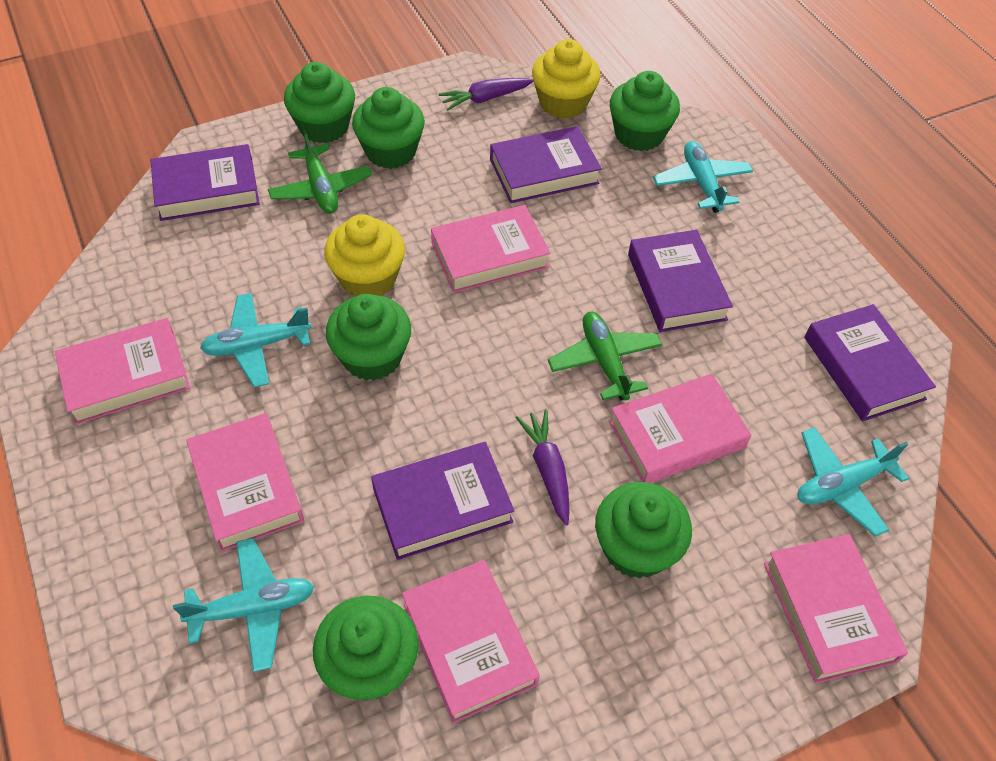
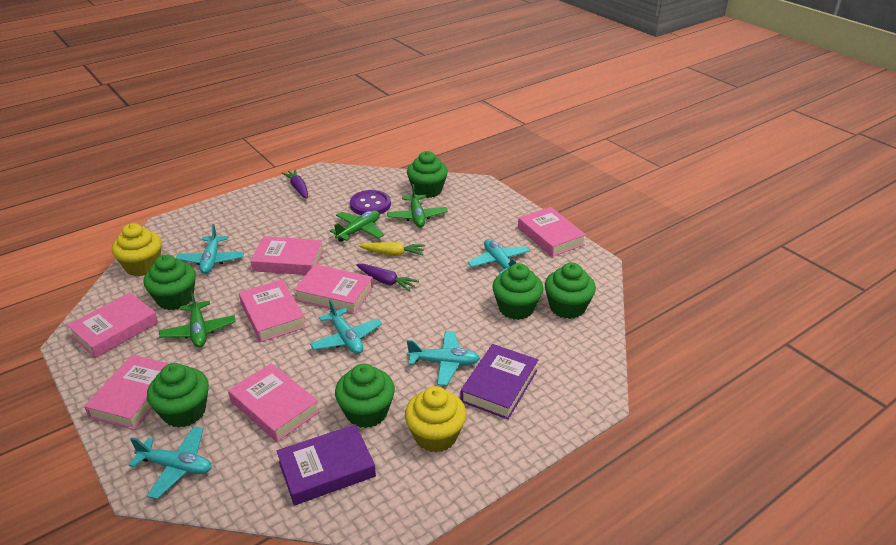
green plane: 2 -> 3
pink book: 6 -> 7
purple book: 5 -> 2
purple button: 0 -> 1
turquoise plane: 4 -> 5
yellow carrot: 0 -> 1

